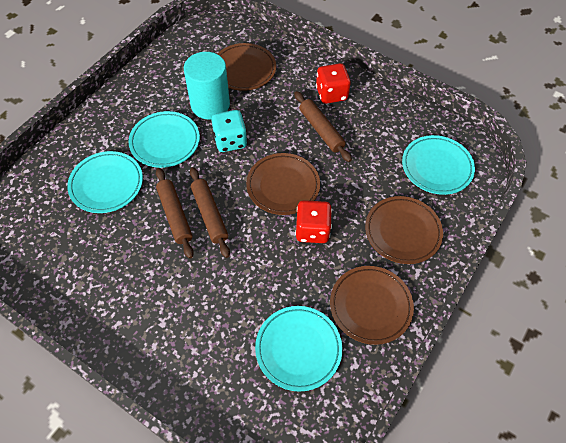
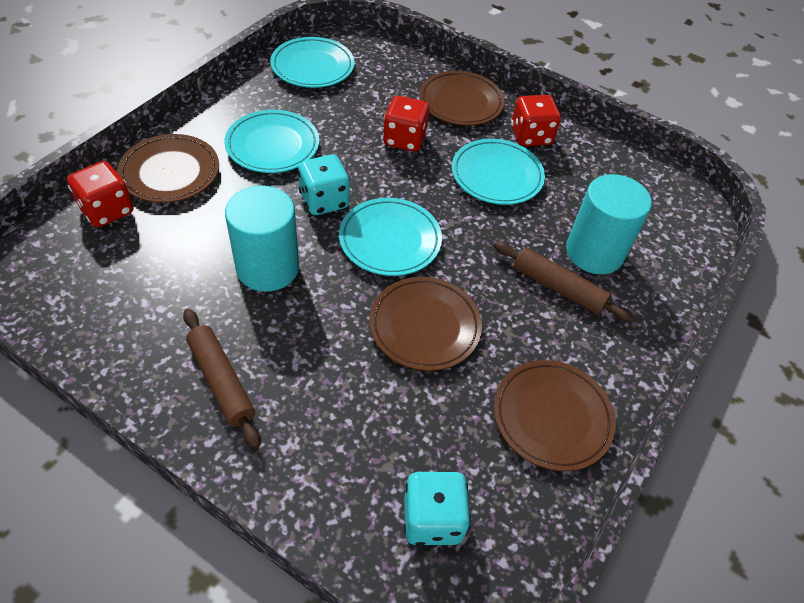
brown rolling pin: 3 -> 2
red dice: 2 -> 3
turquoise cylinder: 1 -> 2
turquoise dice: 1 -> 2

